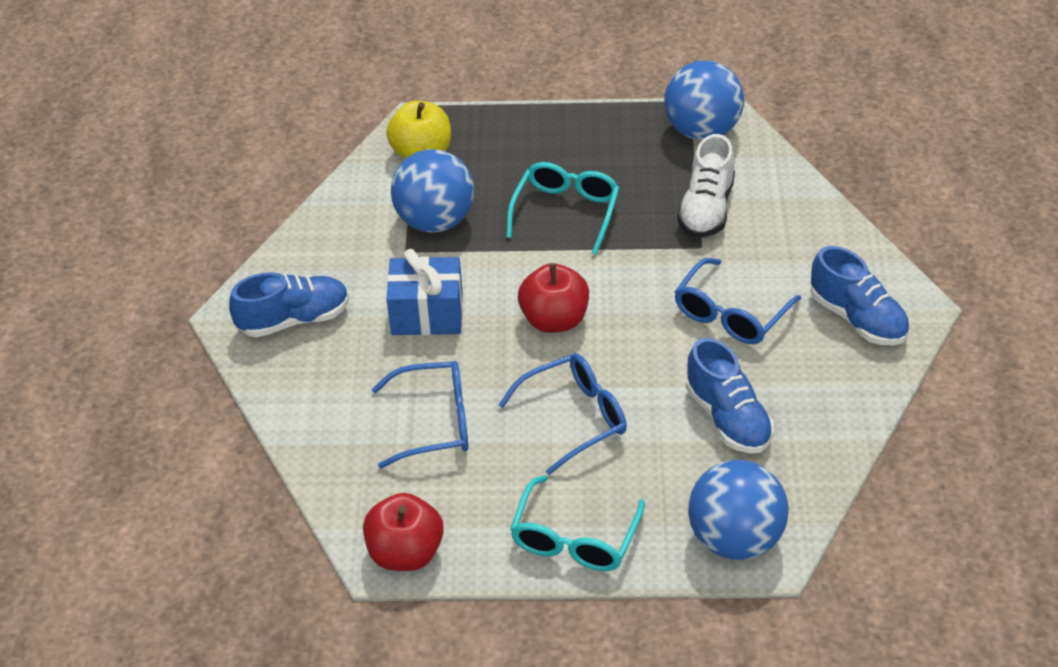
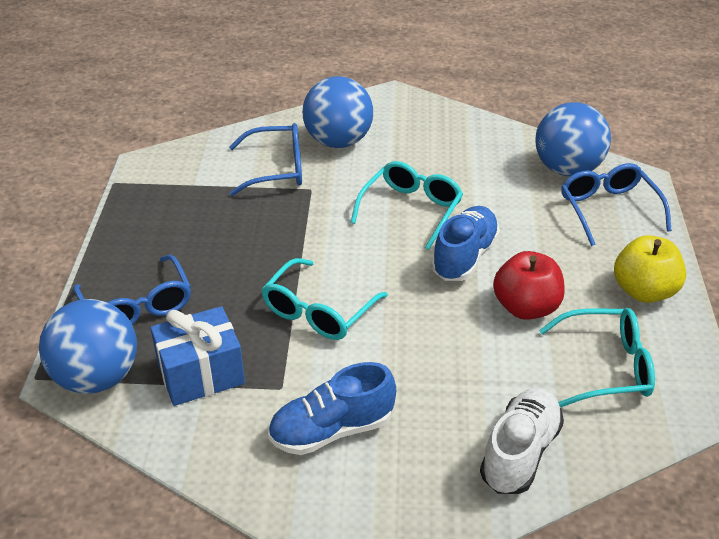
blue shoe: 3 -> 2
red apple: 2 -> 1
turquoise glasses: 2 -> 3

